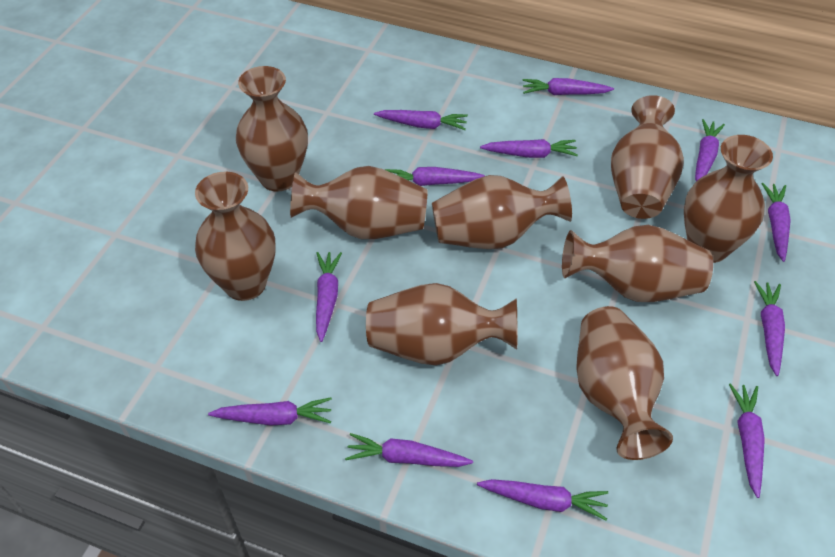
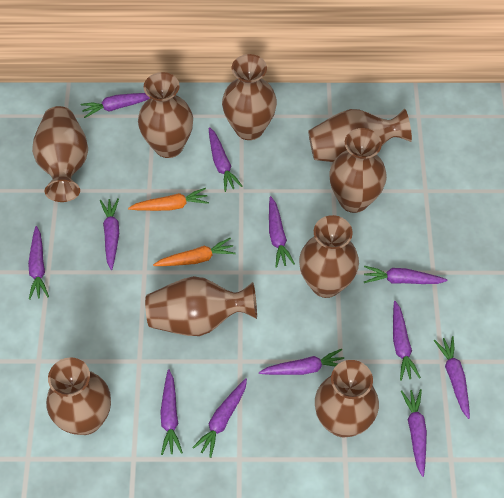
orange carrot: 0 -> 2

